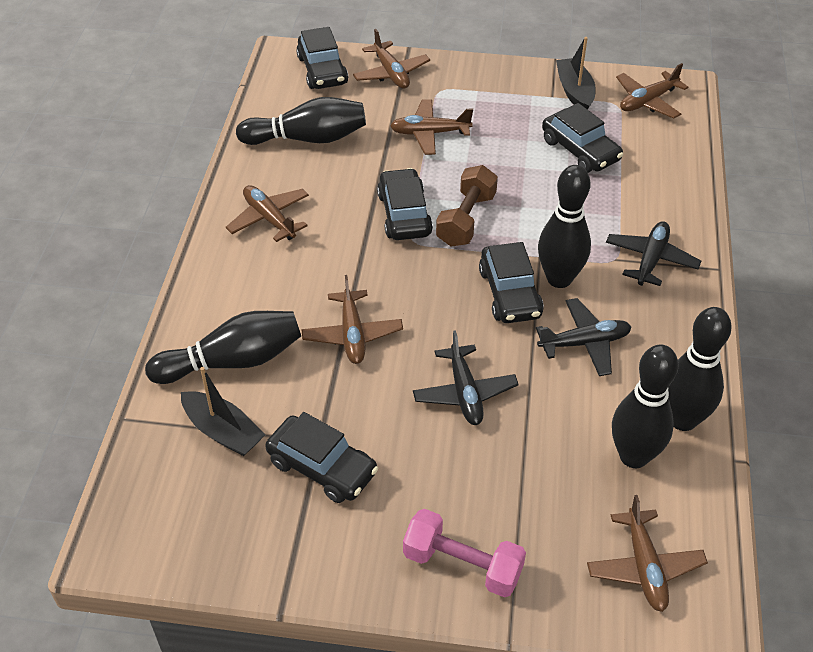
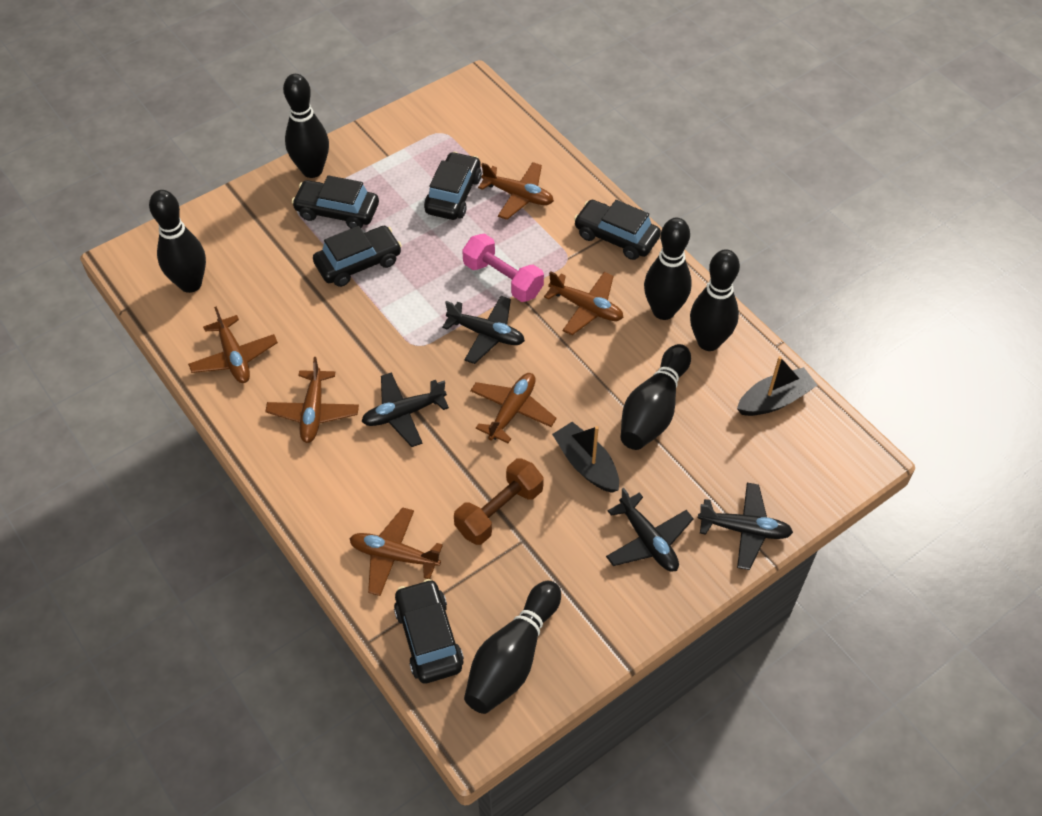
black bowling pin: 5 -> 6
black plane: 3 -> 4

